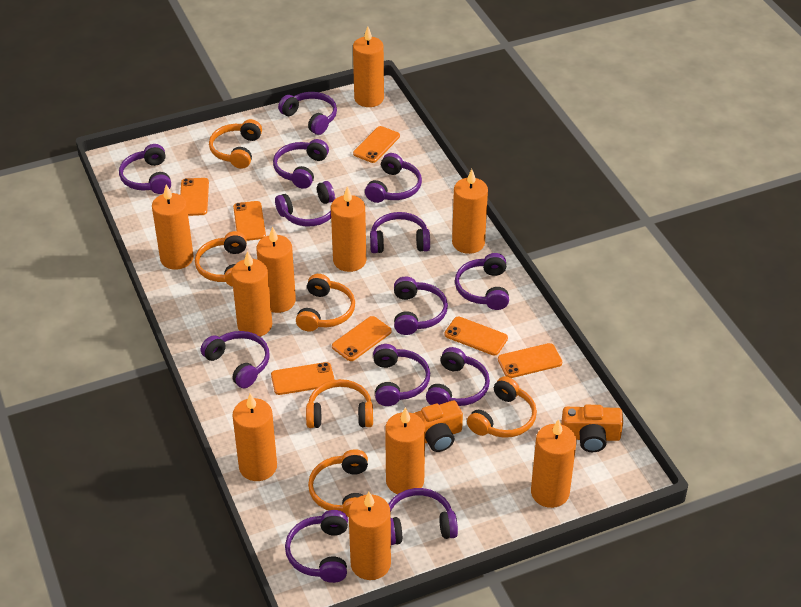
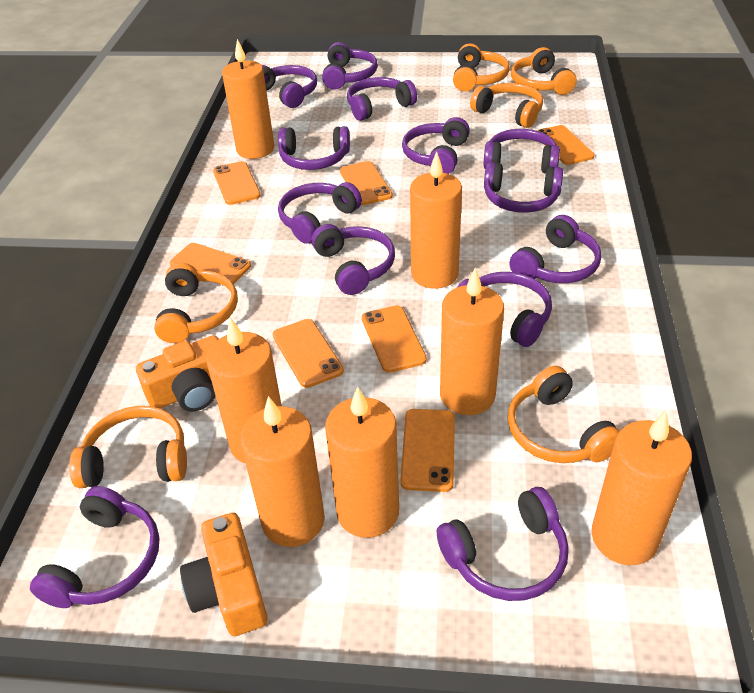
orange candle: 10 -> 7

